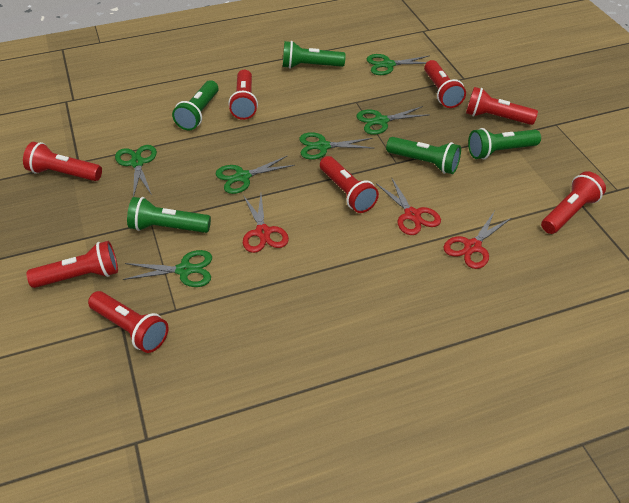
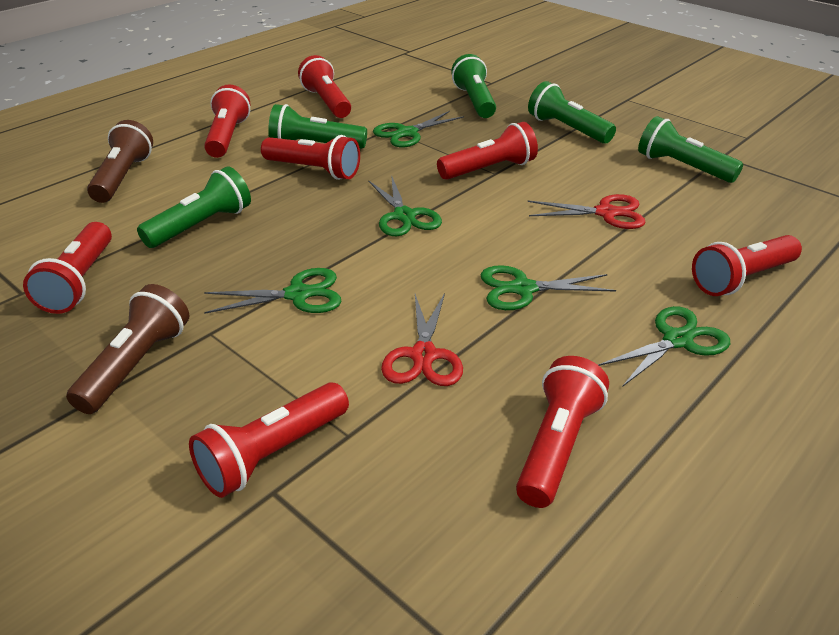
brown flashlight: 0 -> 2
green scissors: 6 -> 5
red scissors: 3 -> 2

